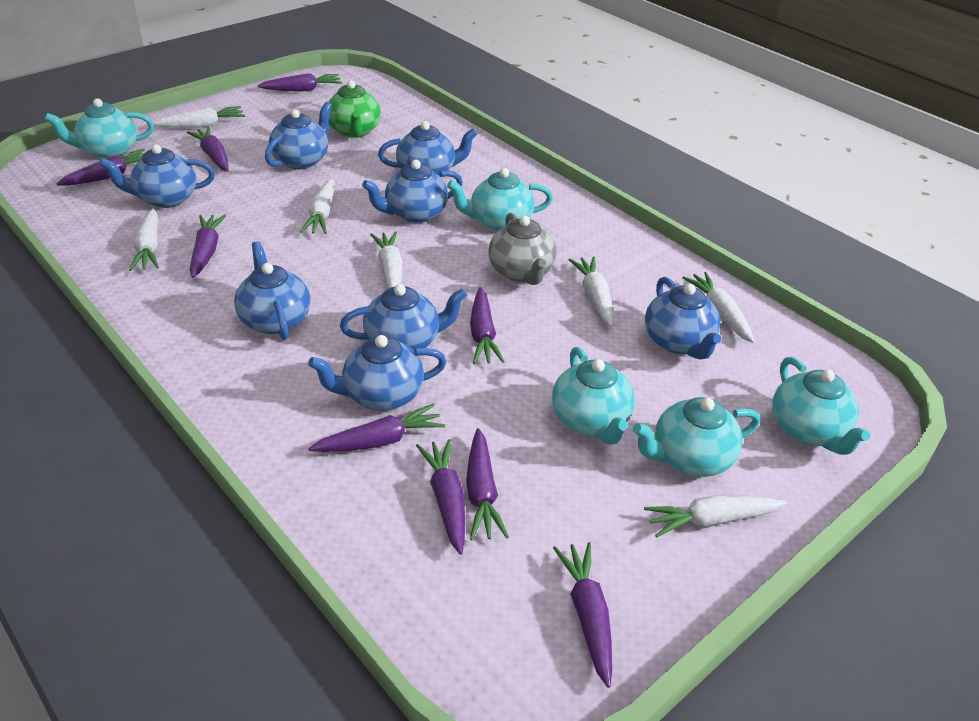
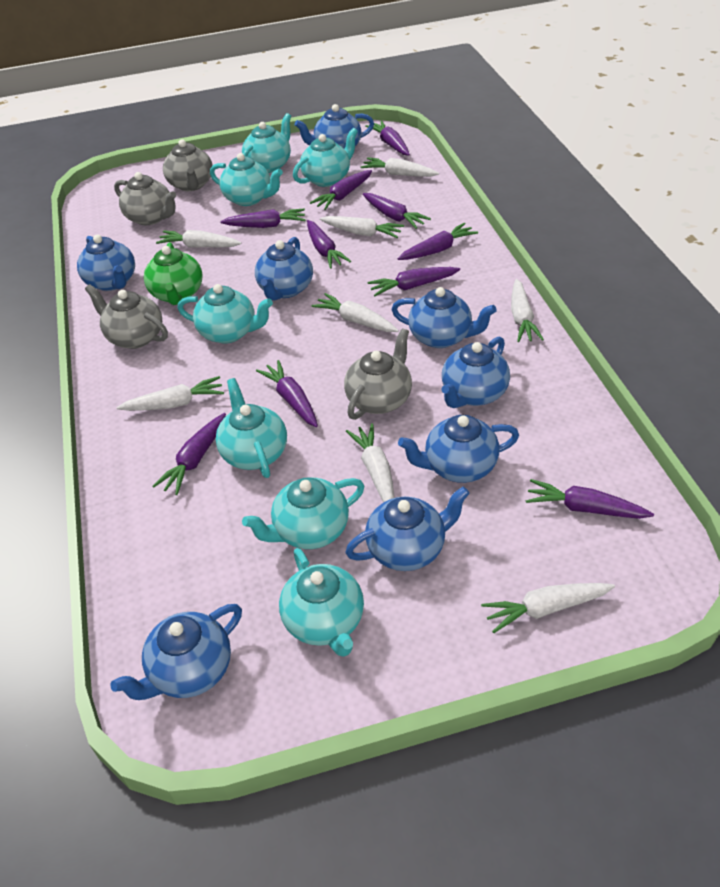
grey teapot: 1 -> 4
purple carrot: 9 -> 10
turquoise teapot: 5 -> 7
white carrot: 7 -> 8

